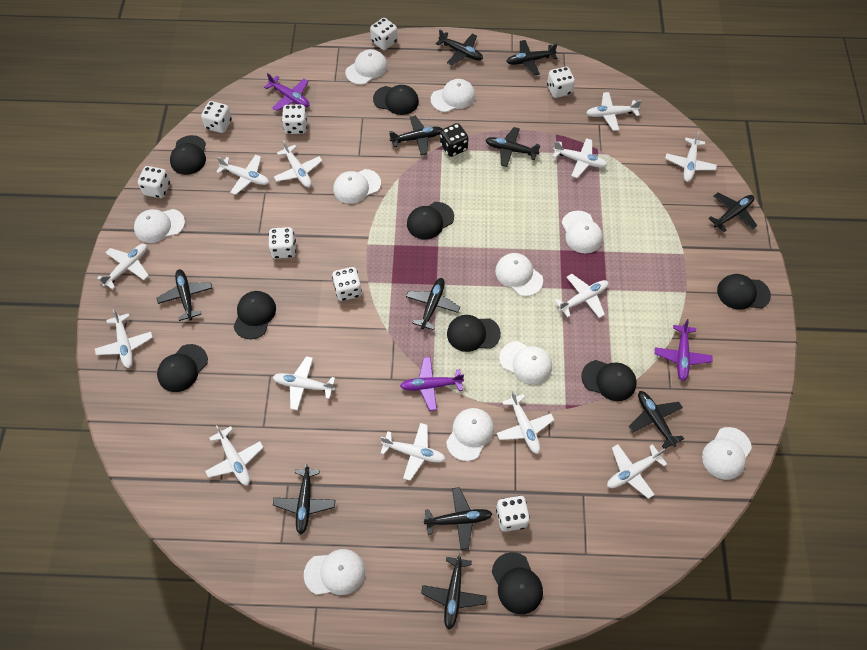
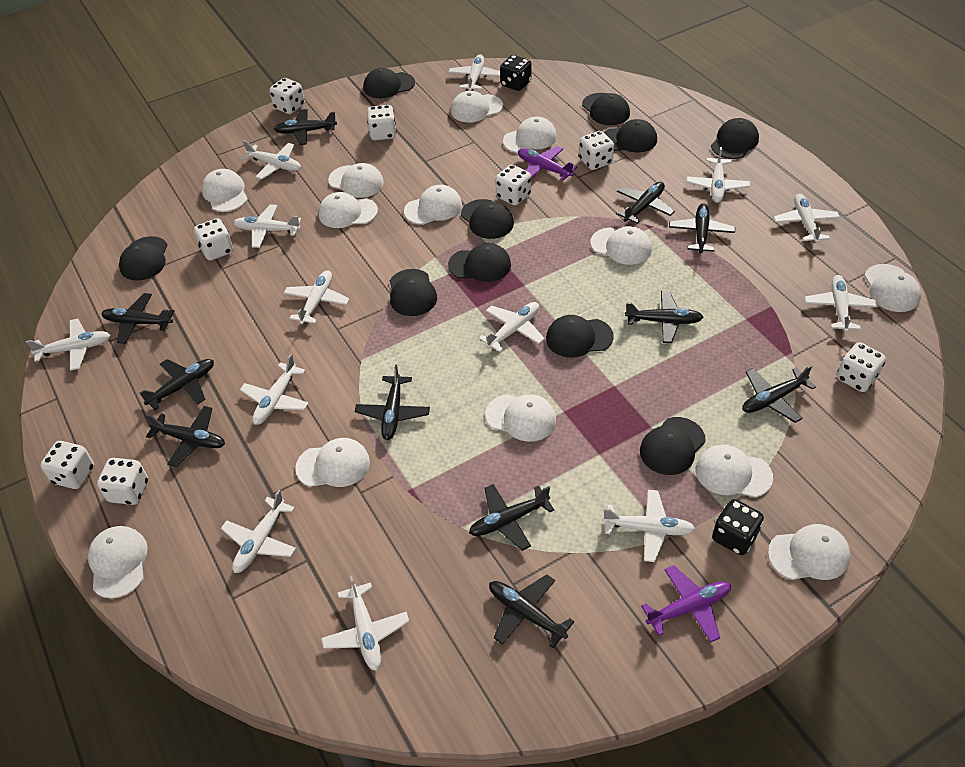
black cap: 9 -> 10
black dice: 1 -> 2
purple plane: 3 -> 2
white cap: 10 -> 13

